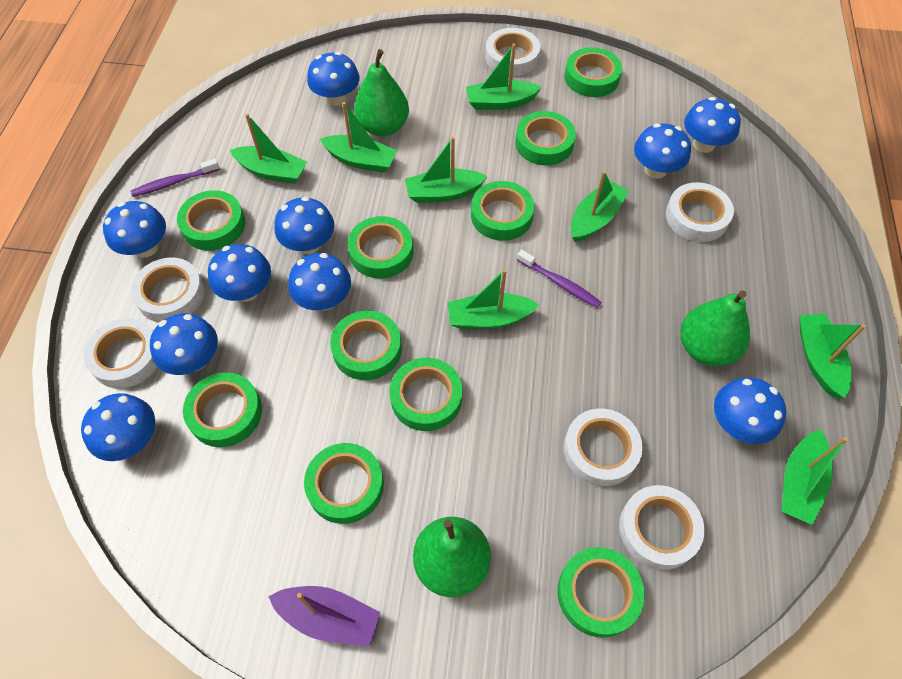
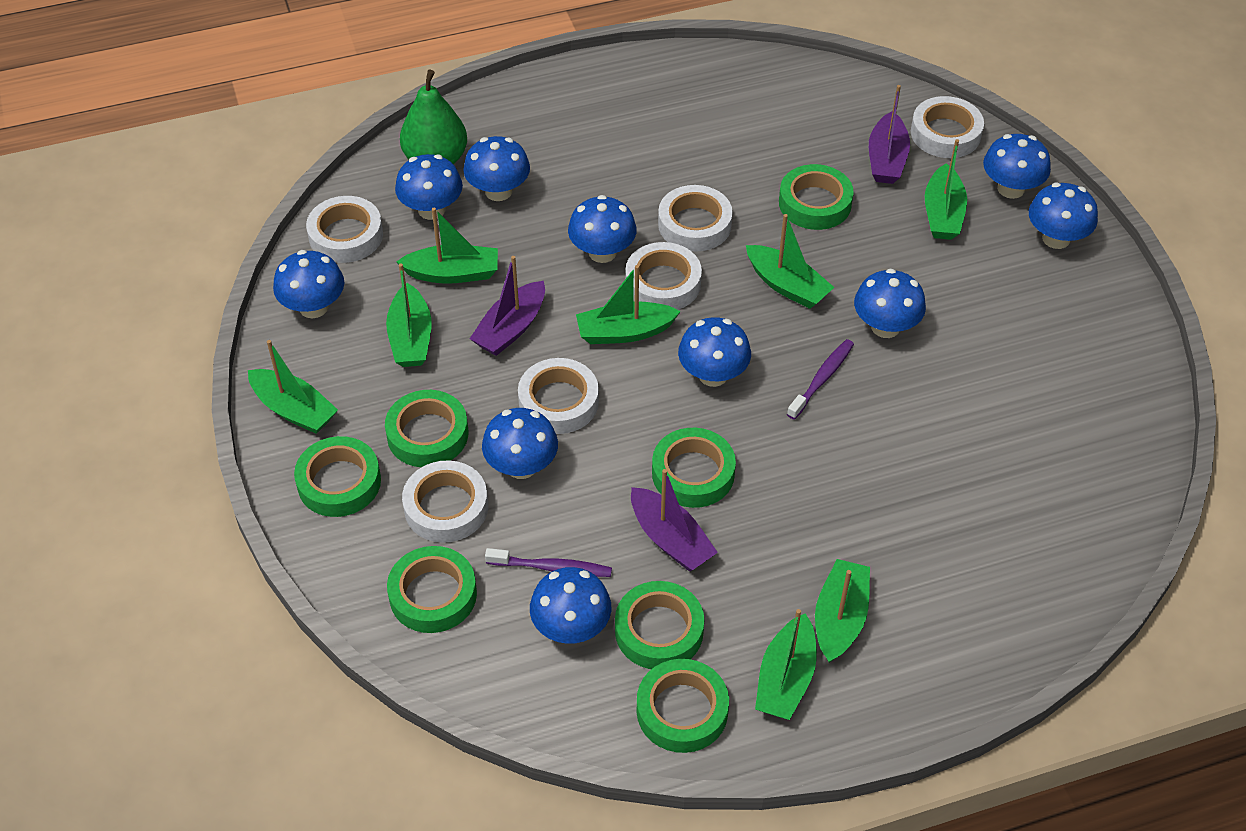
green pear: 3 -> 1
green tape: 10 -> 7
purple boat: 1 -> 3

